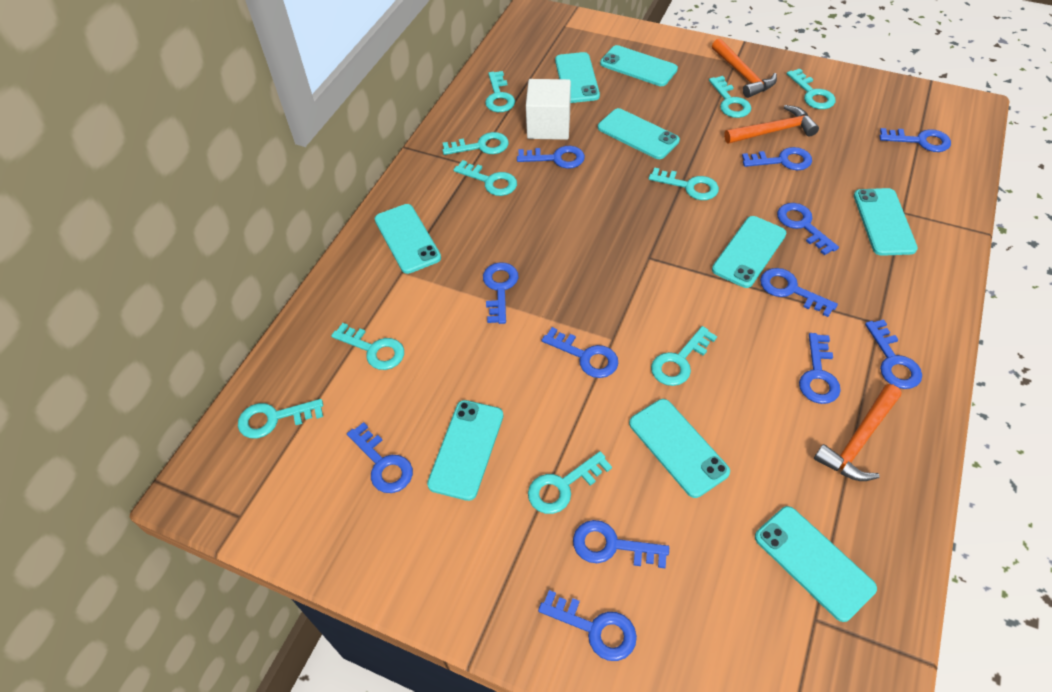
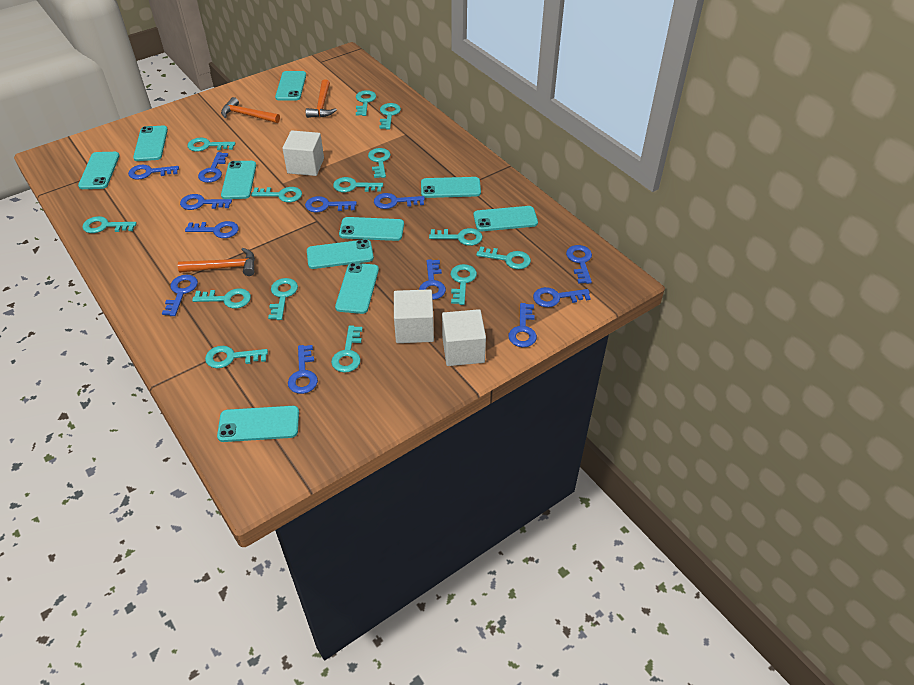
turquoise key: 10 -> 14
turquoise phone: 9 -> 10
white cube: 1 -> 3

